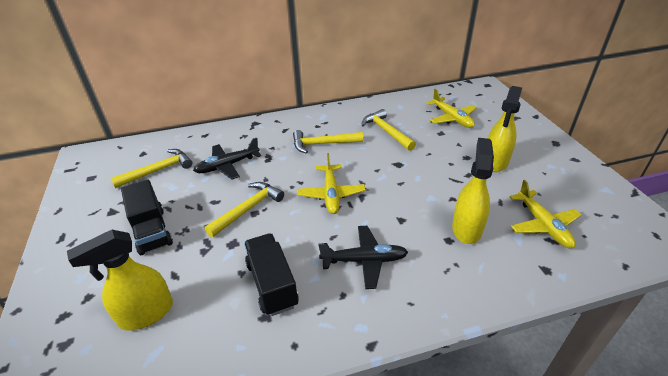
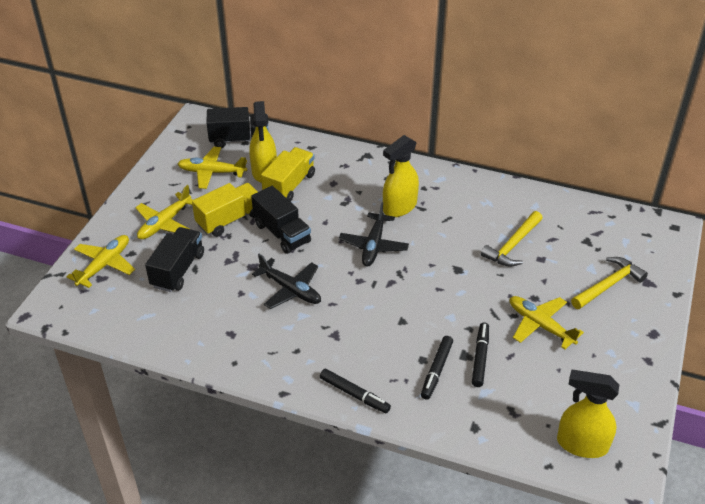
black marker: 0 -> 3
black truck: 2 -> 3
yellow hammer: 4 -> 2
yellow plane: 3 -> 4
yellow truck: 0 -> 2

